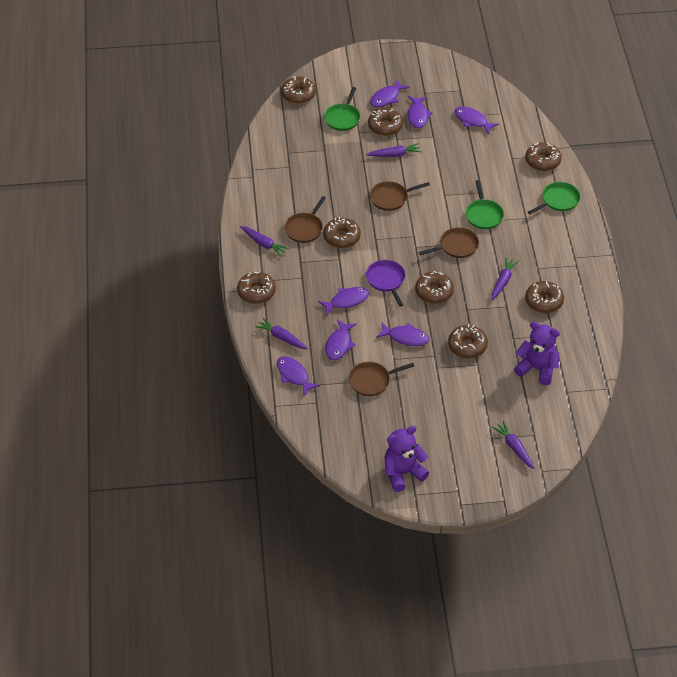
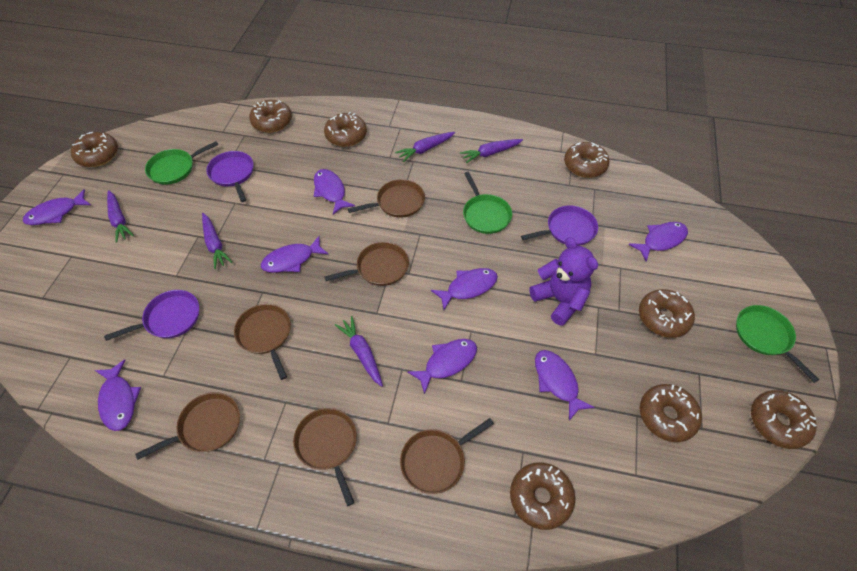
brown pan: 4 -> 6
purple fish: 7 -> 8
purple pan: 1 -> 3
purple teddy bear: 2 -> 1

